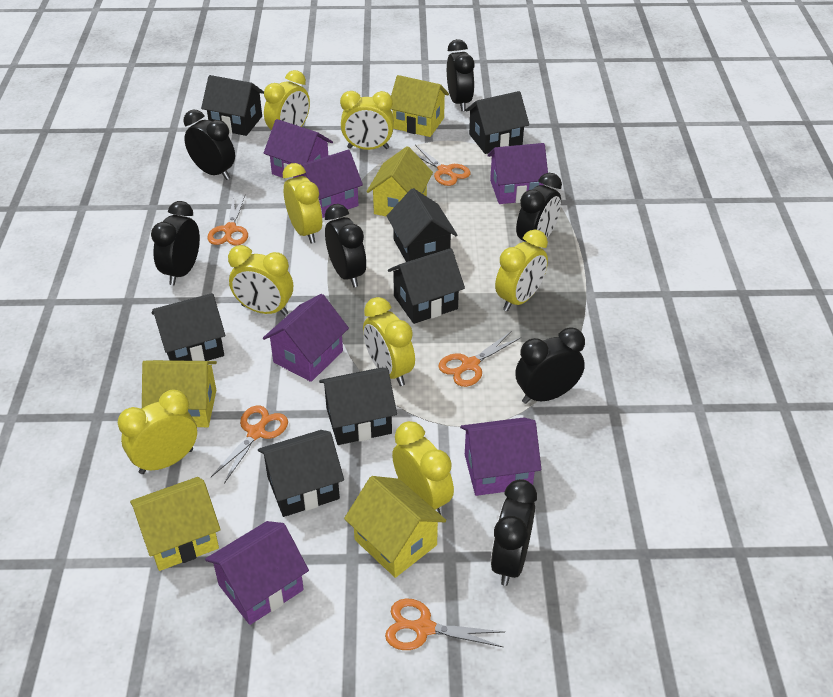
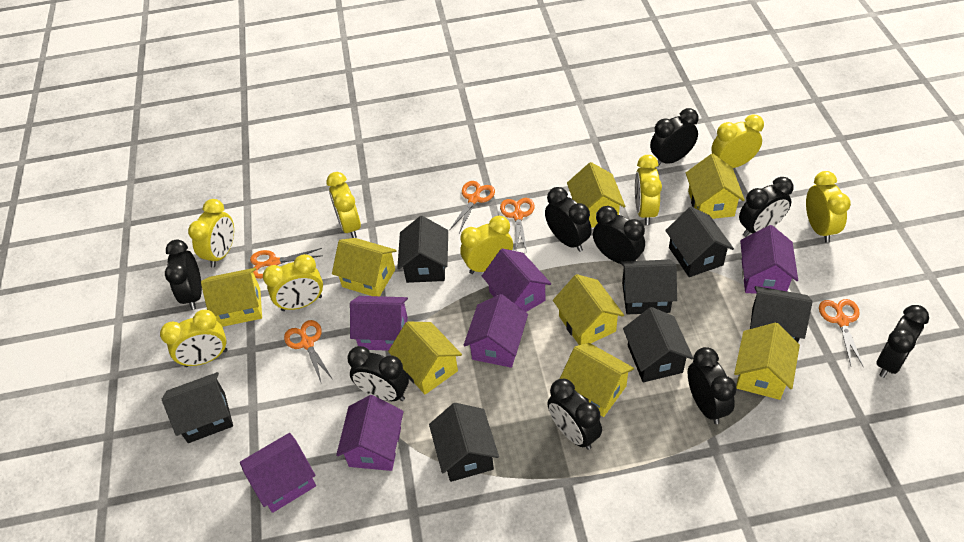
black clock: 7 -> 9
yellow house: 5 -> 8

